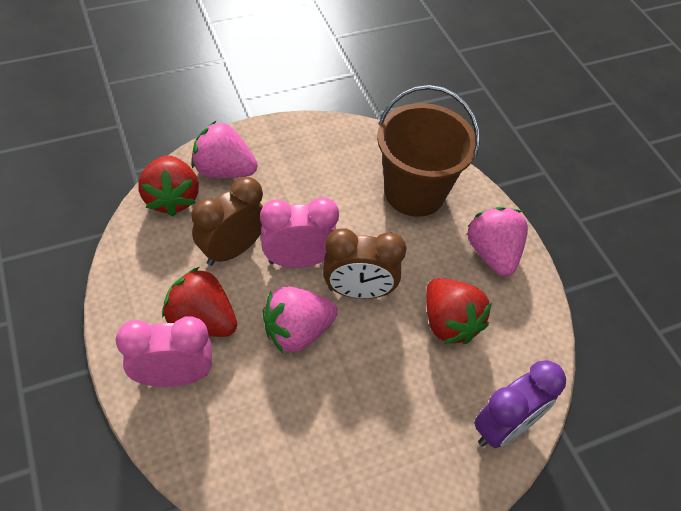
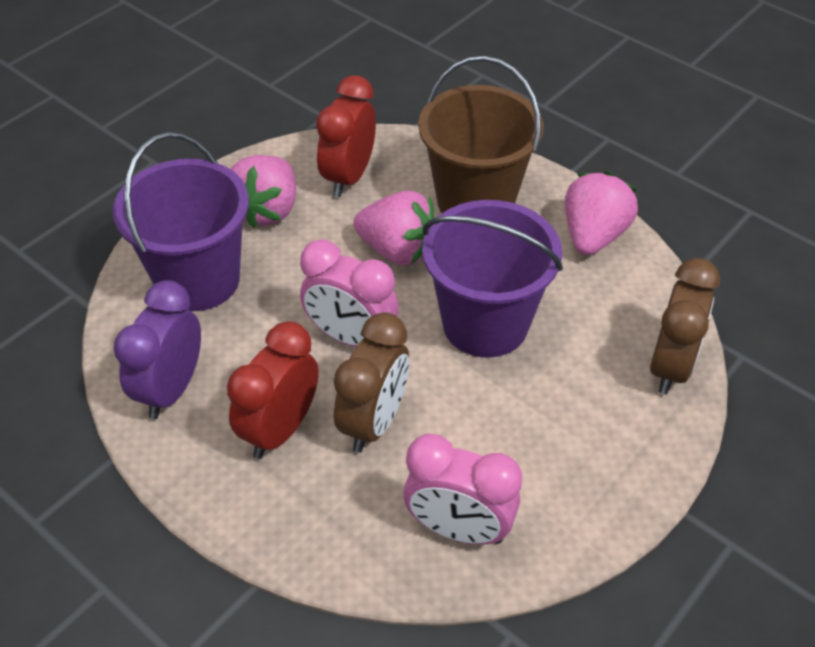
purple bucket: 0 -> 2
red clock: 0 -> 2
red strawberry: 3 -> 0

